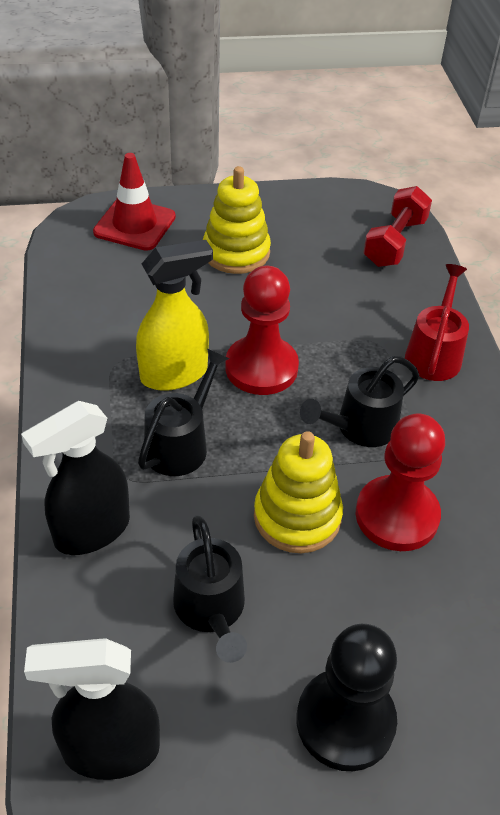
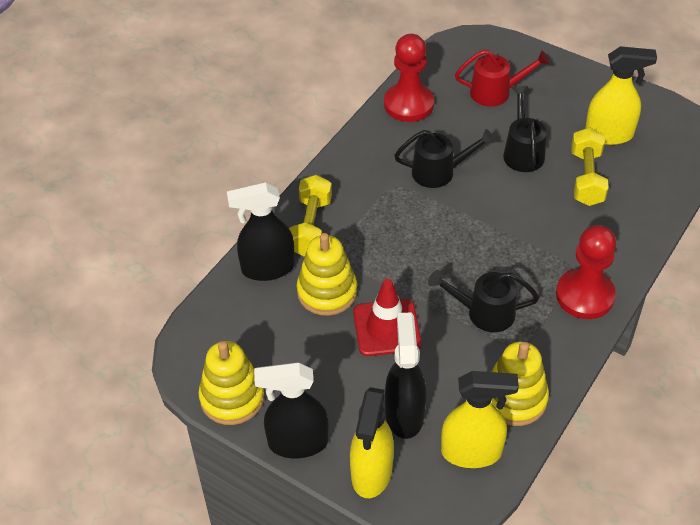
black pawn: 1 -> 0
black spray bottle: 2 -> 3
red dumbbell: 1 -> 0
yellow dumbbell: 0 -> 2
yellow spray bottle: 1 -> 3
yellow stacking toy: 2 -> 3

